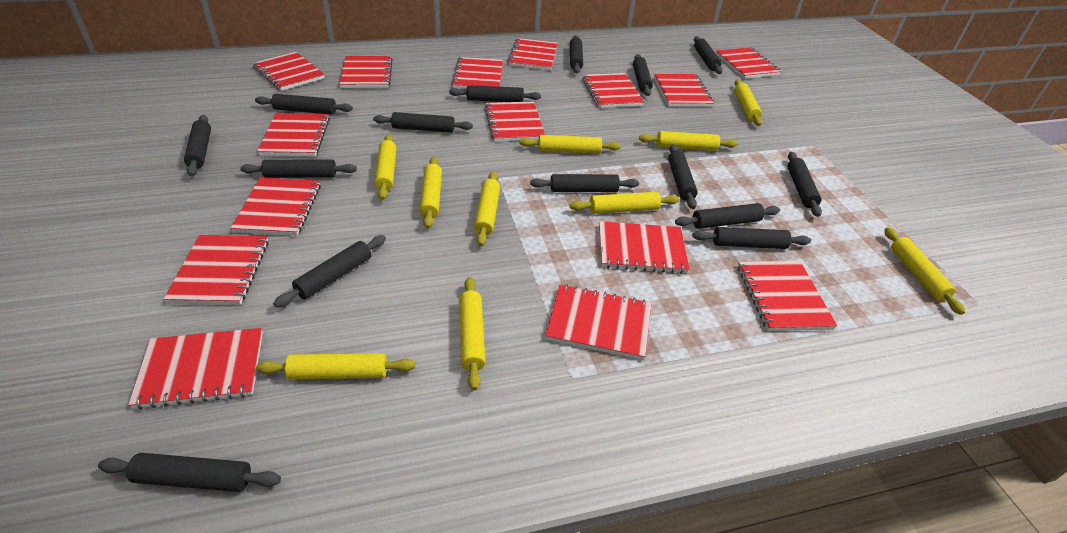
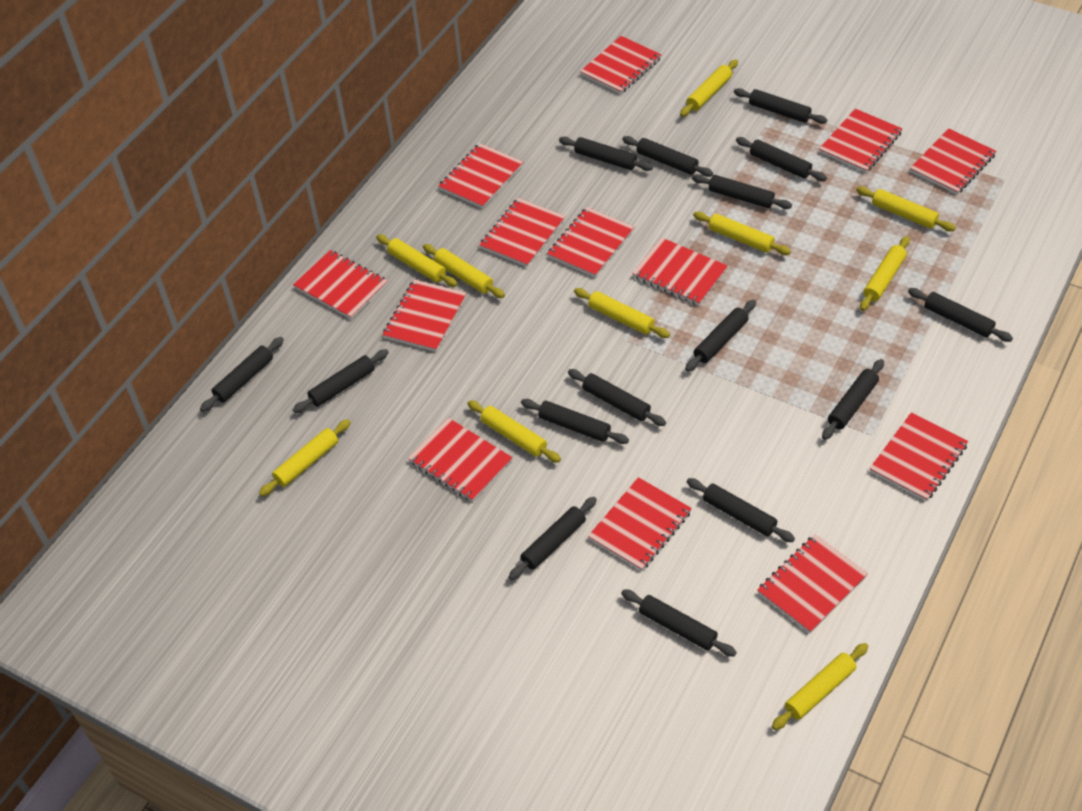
red notebook: 15 -> 13

